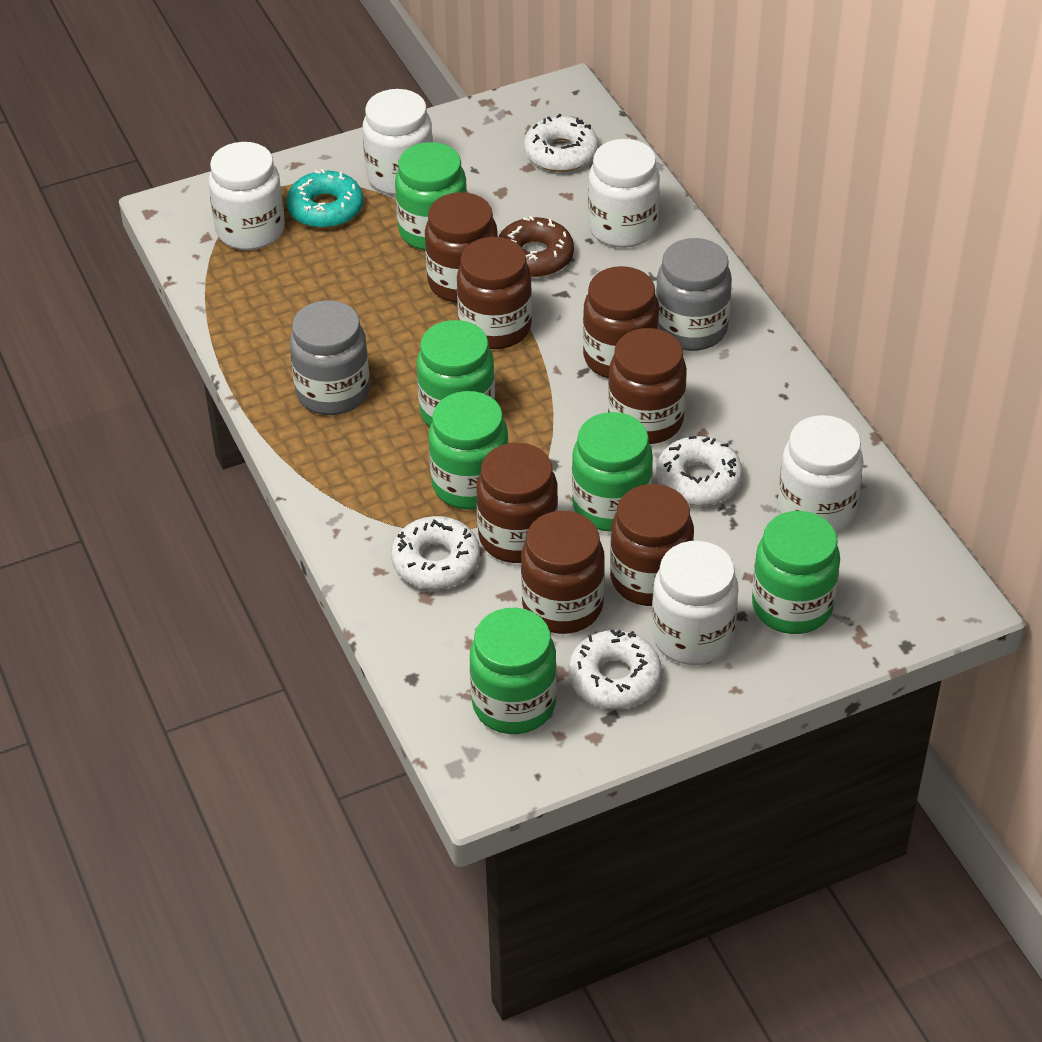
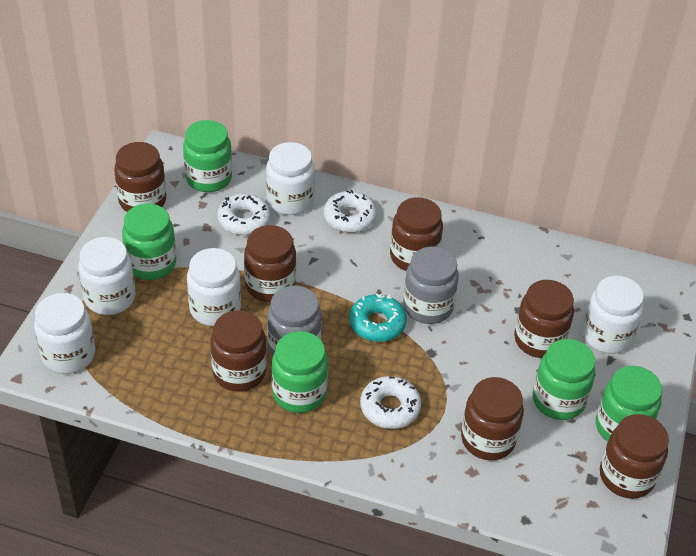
brown donut: 1 -> 0
green jar: 6 -> 5
white donut: 4 -> 3

